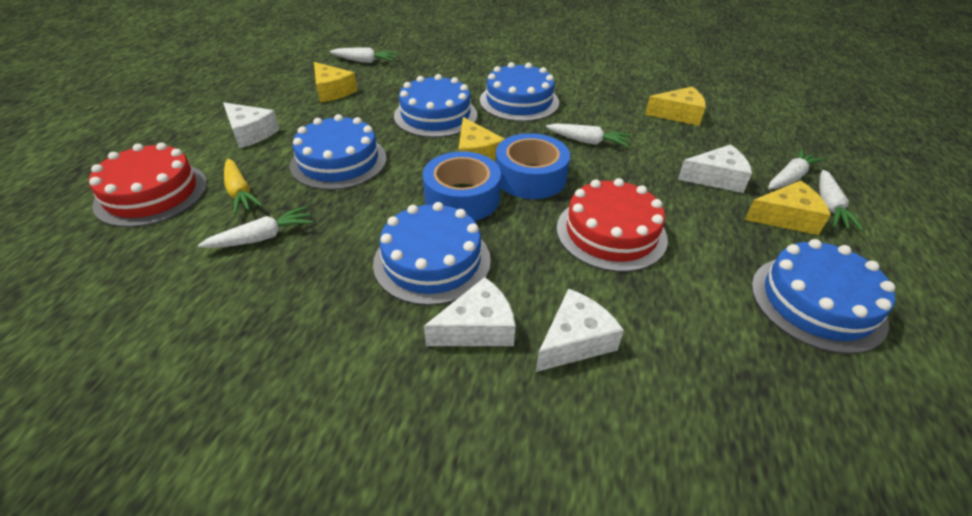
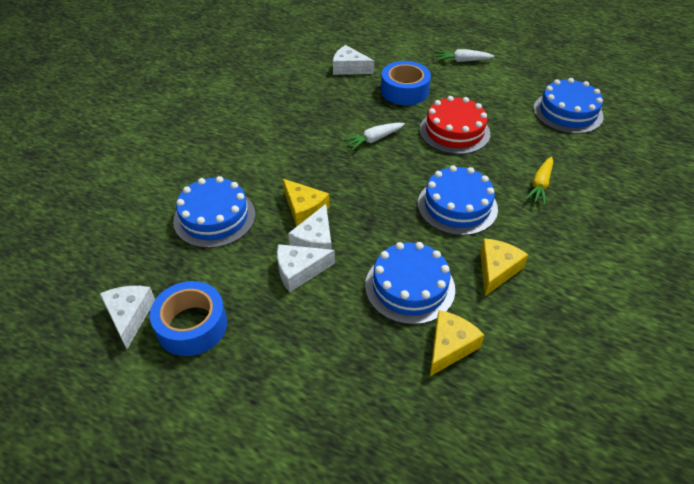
blue cake: 5 -> 4
red cake: 2 -> 1
white carrot: 5 -> 2
yellow cheese: 4 -> 3

